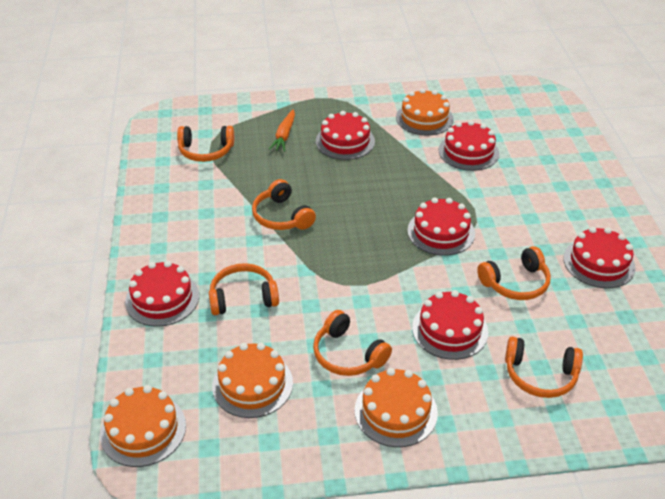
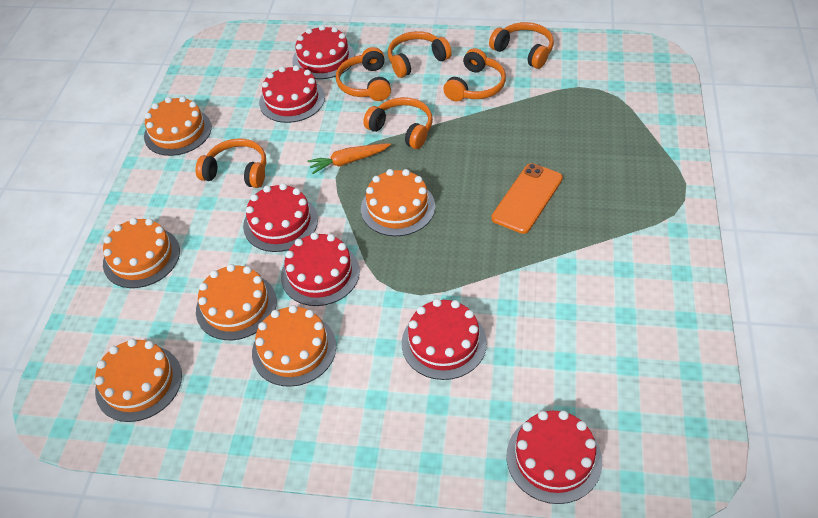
orange cake: 4 -> 6
orange phone: 0 -> 1

